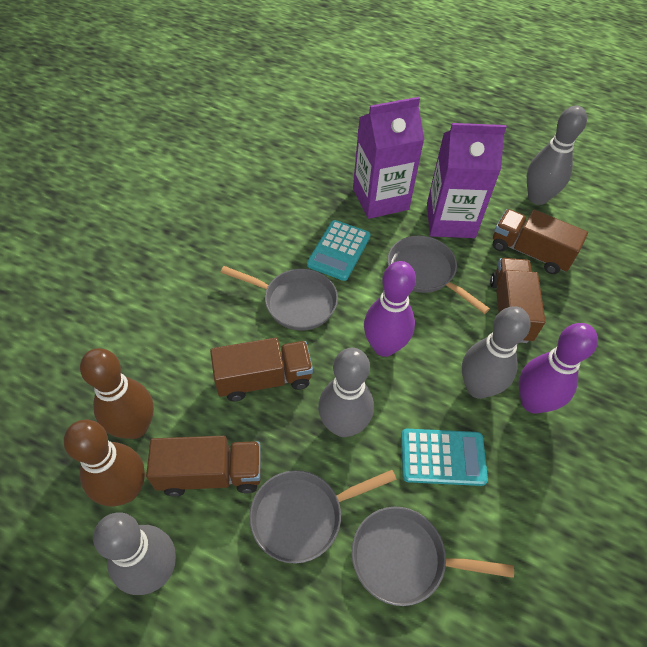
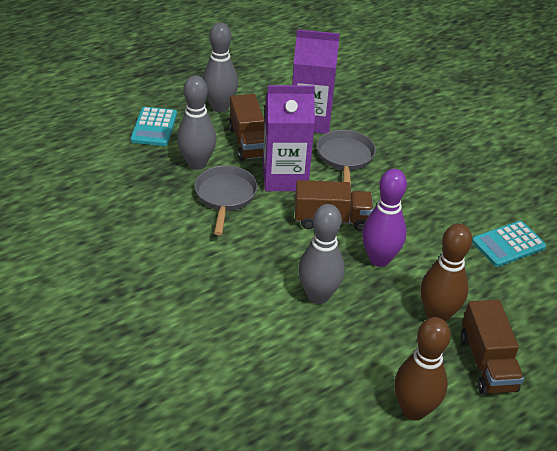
brown truck: 4 -> 3
grey bowling pin: 4 -> 3
grey pan: 4 -> 2
purple bowling pin: 2 -> 1

